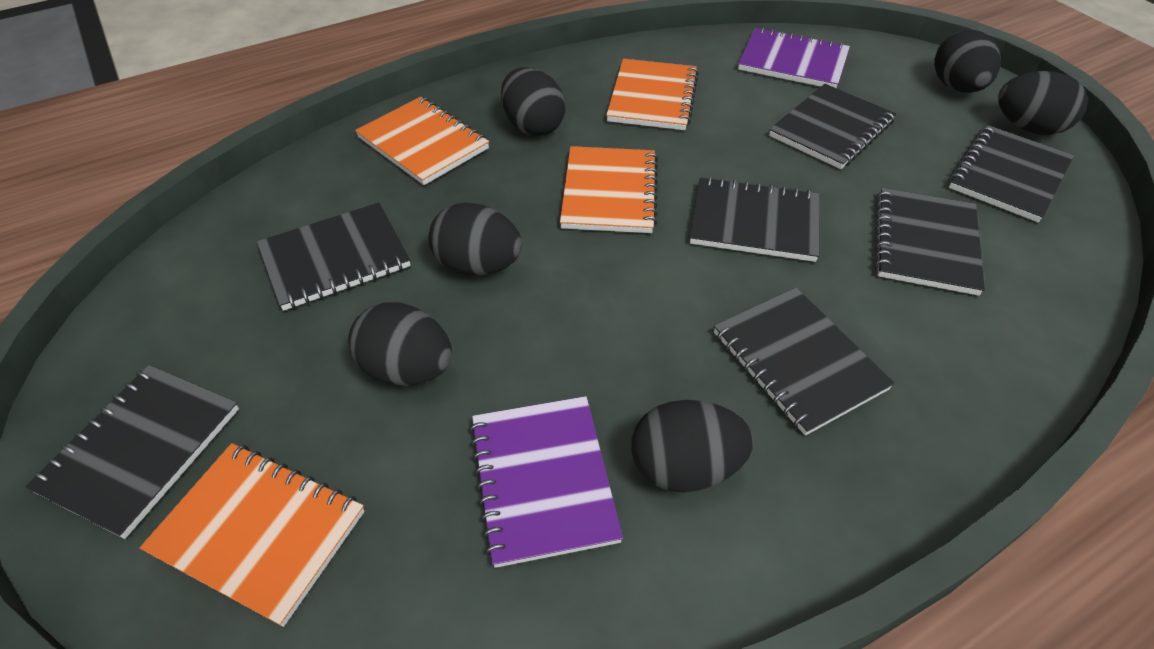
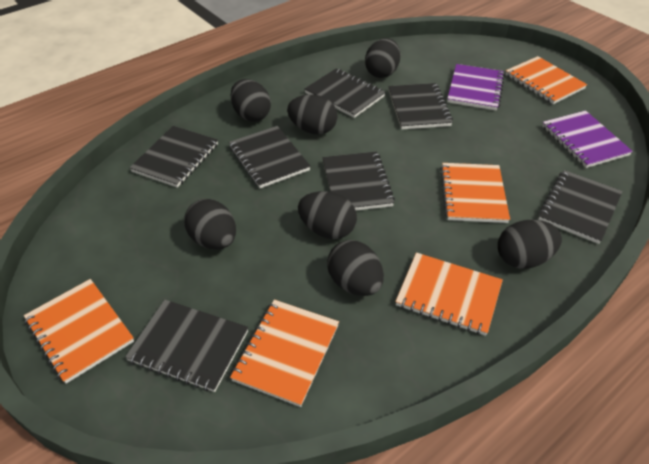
black egg: 6 -> 7
orange notebook: 4 -> 5

